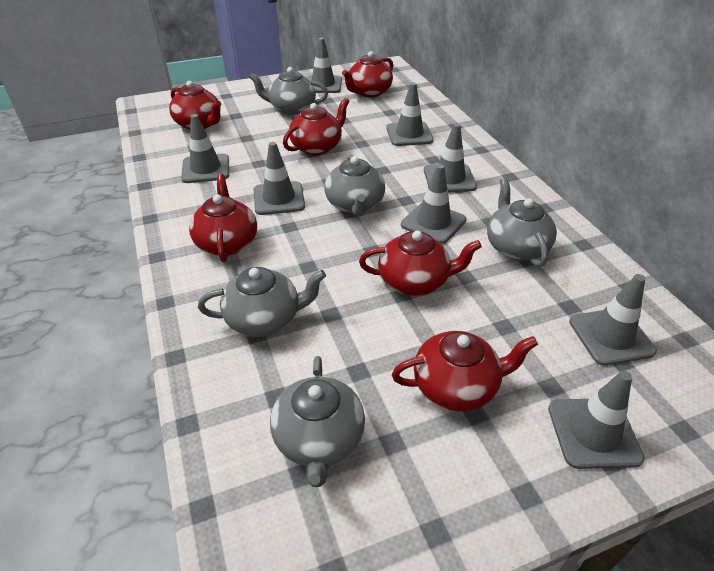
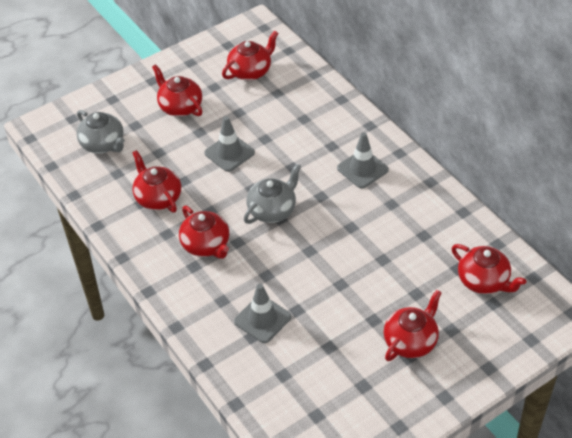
grey teapot: 5 -> 2
grey traffic cone: 8 -> 3

